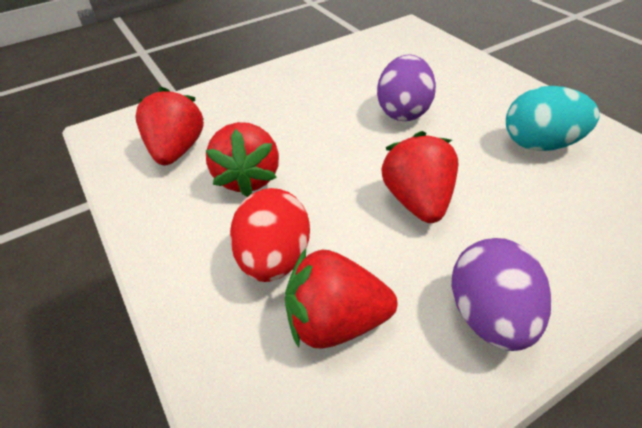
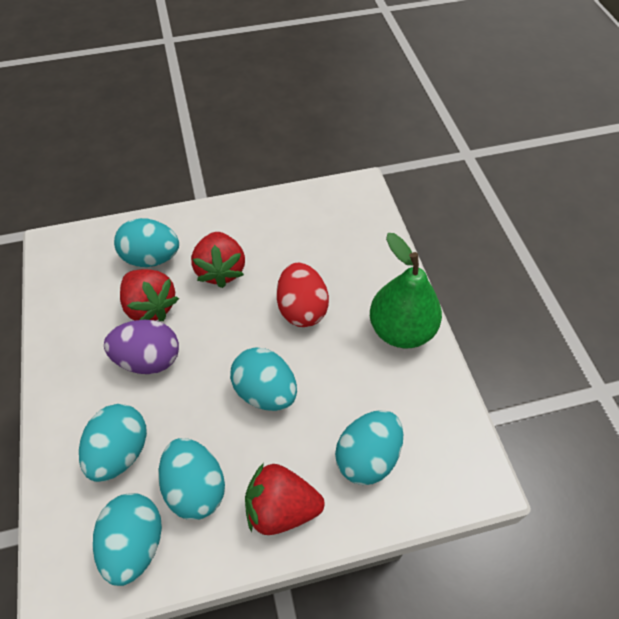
green pear: 0 -> 1
purple egg: 2 -> 1
red strawberry: 4 -> 3
turquoise egg: 1 -> 6

